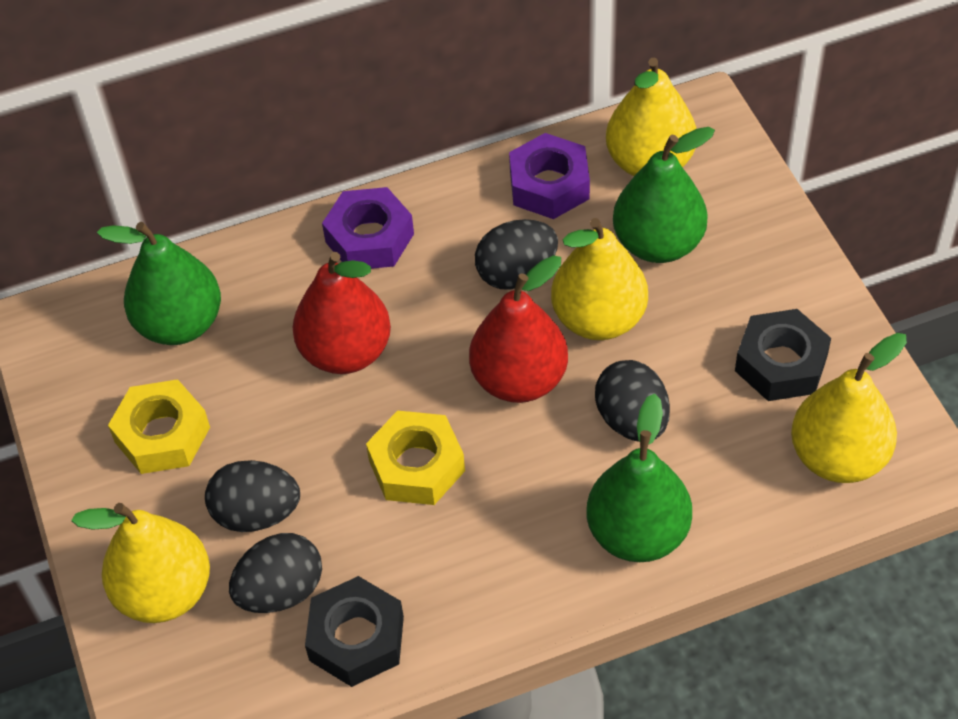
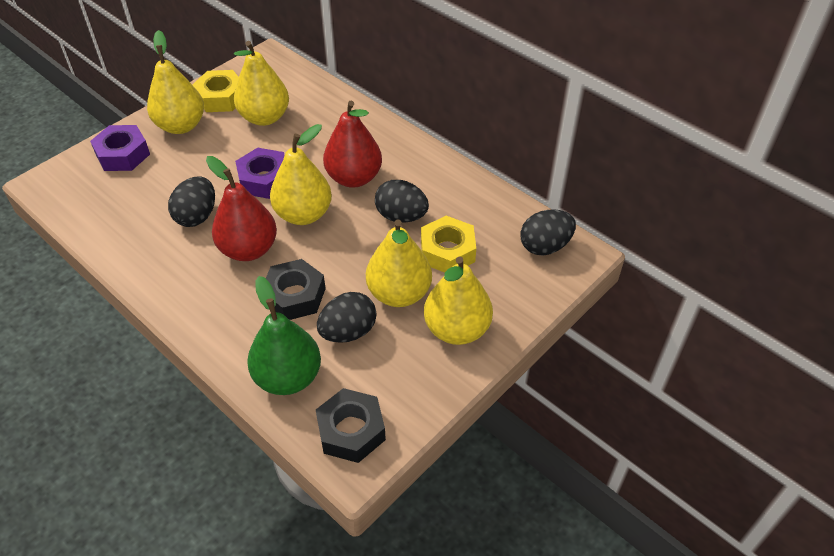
green pear: 3 -> 1
yellow pear: 4 -> 5

